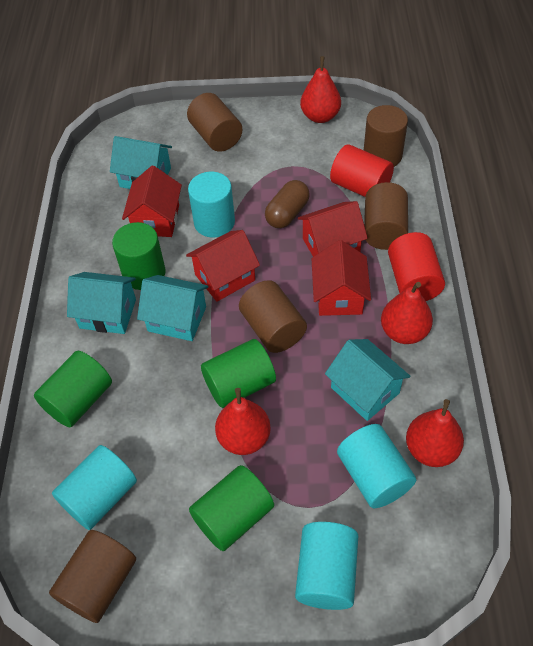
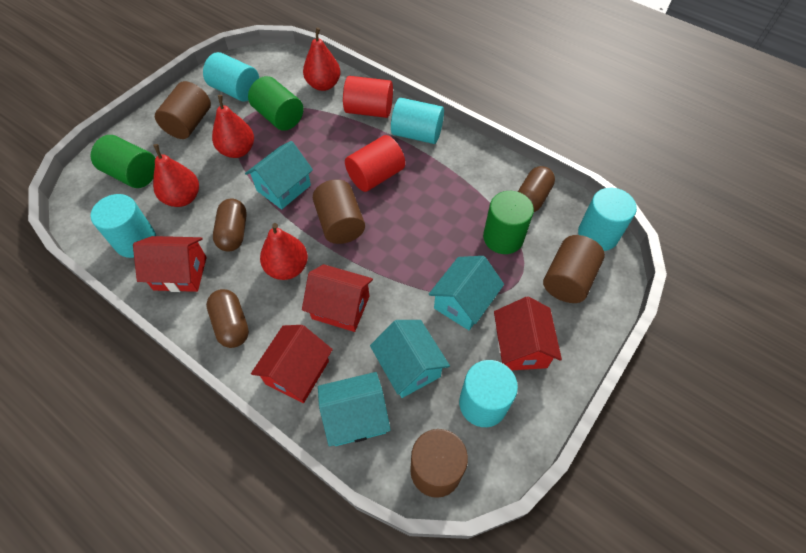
brown capsule: 1 -> 3
brown cylinder: 5 -> 4
green cylinder: 4 -> 3
turquoise cylinder: 4 -> 5

